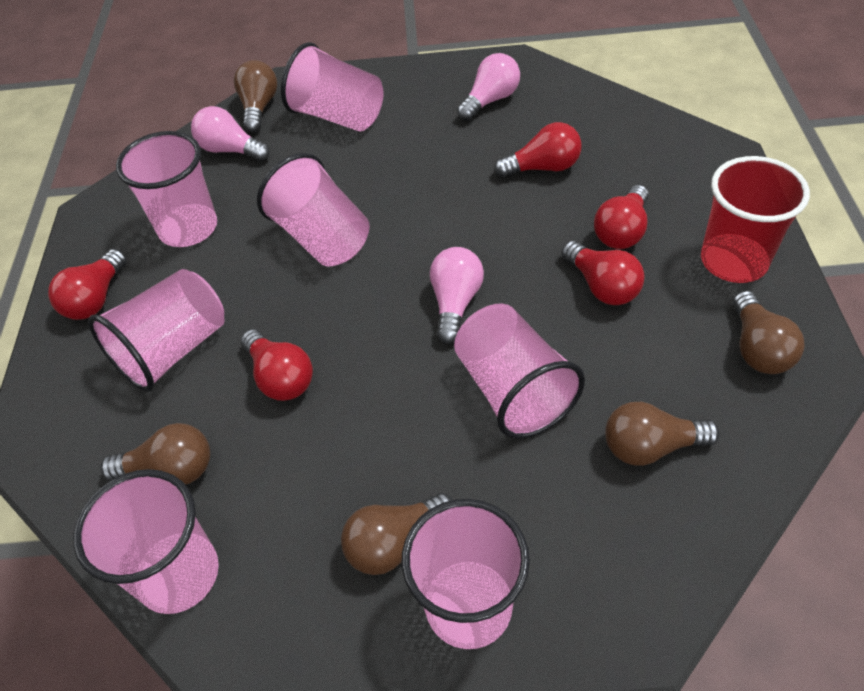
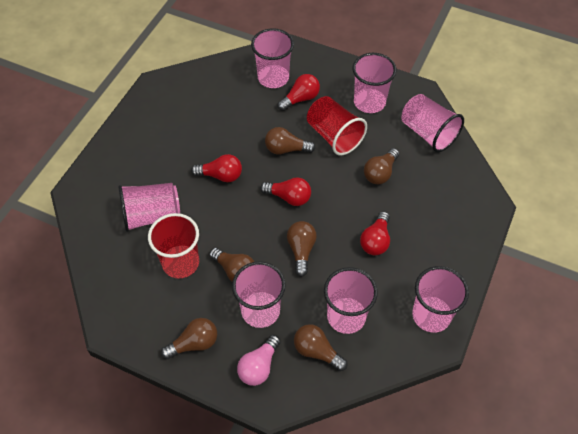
brown light bulb: 5 -> 6
pink light bulb: 3 -> 1
red cup: 1 -> 2
red light bulb: 5 -> 4

